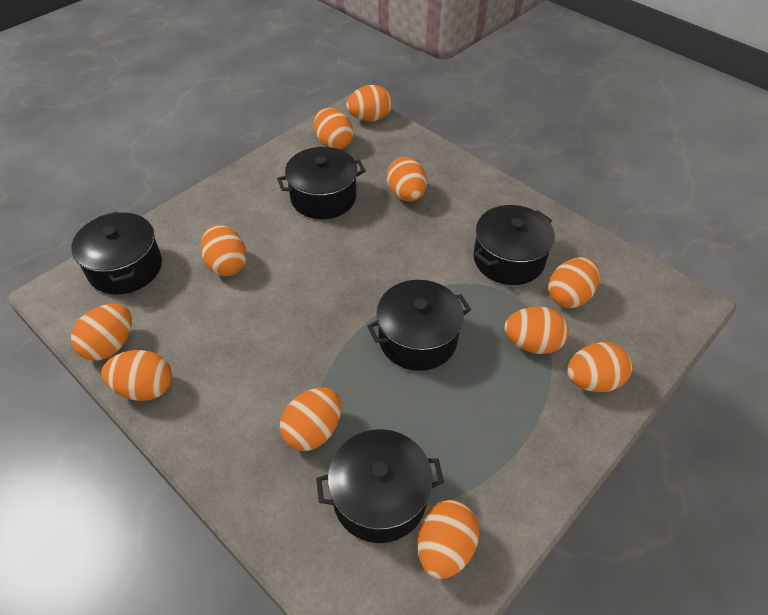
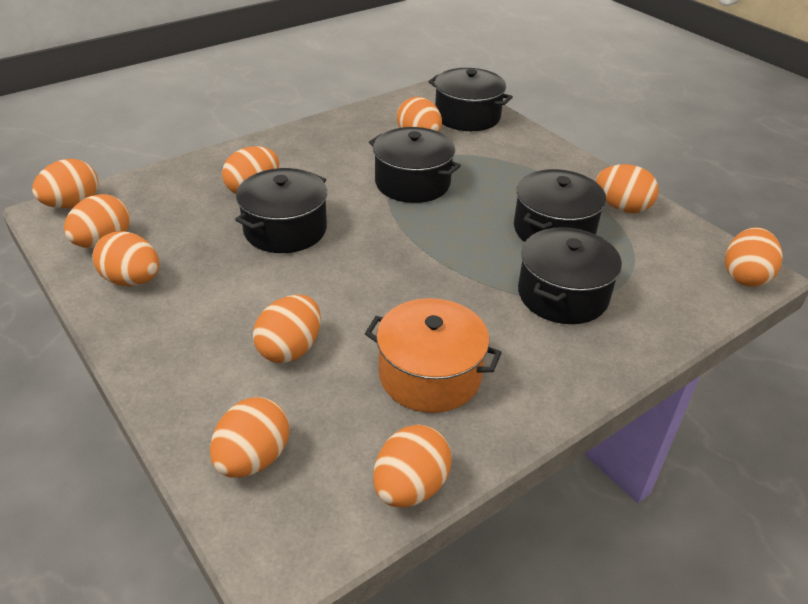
orange egg: 11 -> 10
orange pot: 0 -> 1

